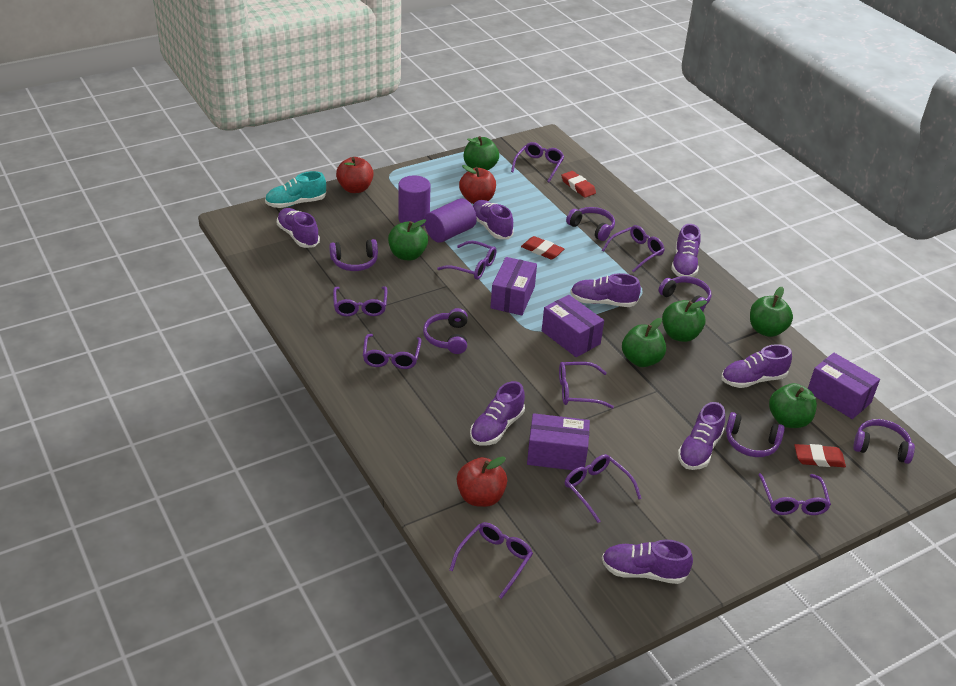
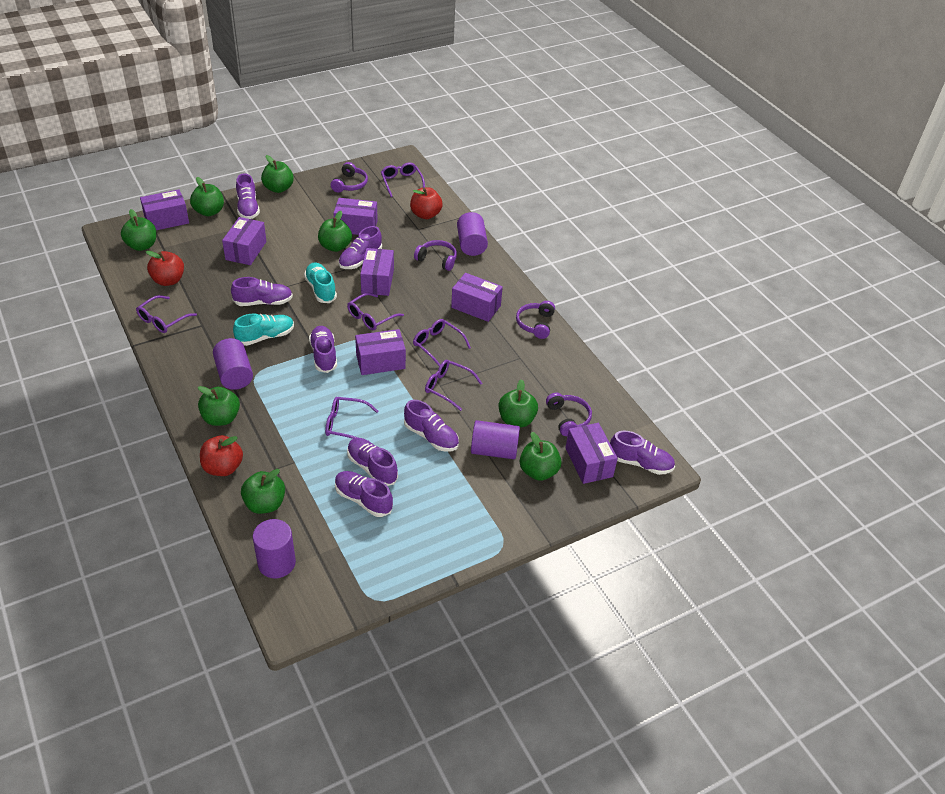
green apple: 6 -> 8
purple box: 4 -> 7
purple cylinder: 2 -> 4
purple glasses: 9 -> 6
purple headphones: 6 -> 4
red eraser: 3 -> 0
turquoise shoe: 1 -> 2

